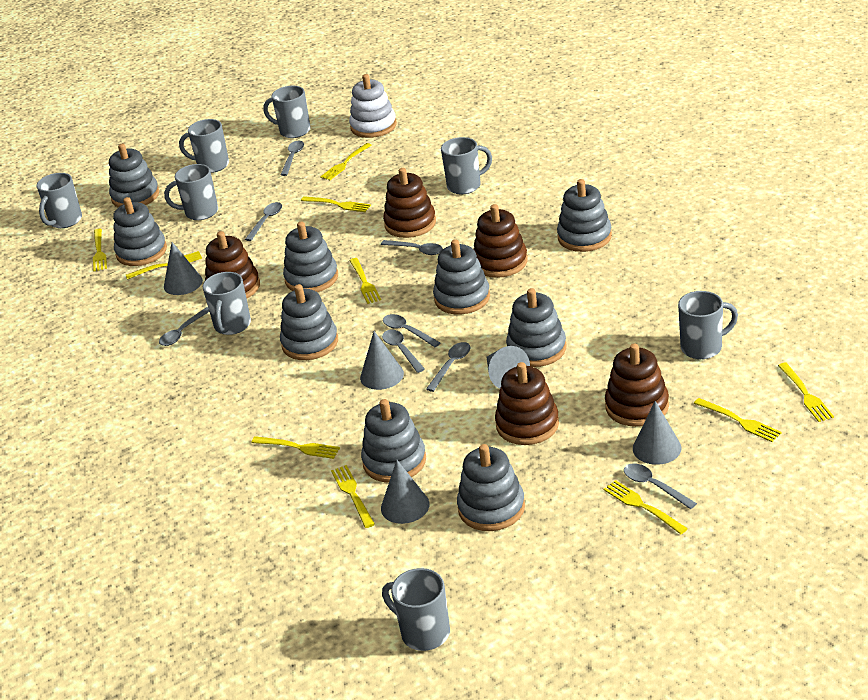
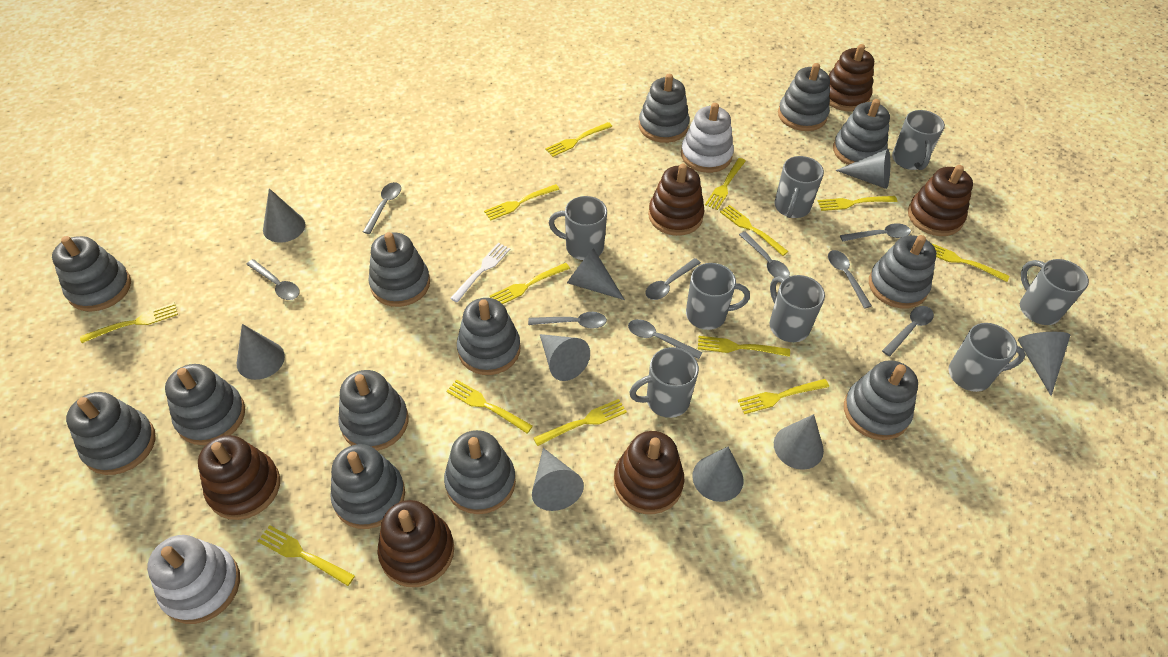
brown stacking toy: 5 -> 6
grey cone: 5 -> 9
grey spoon: 8 -> 9
grey stacking toy: 9 -> 13
white fork: 0 -> 1
white stacking toy: 1 -> 2
yellow fork: 10 -> 13

